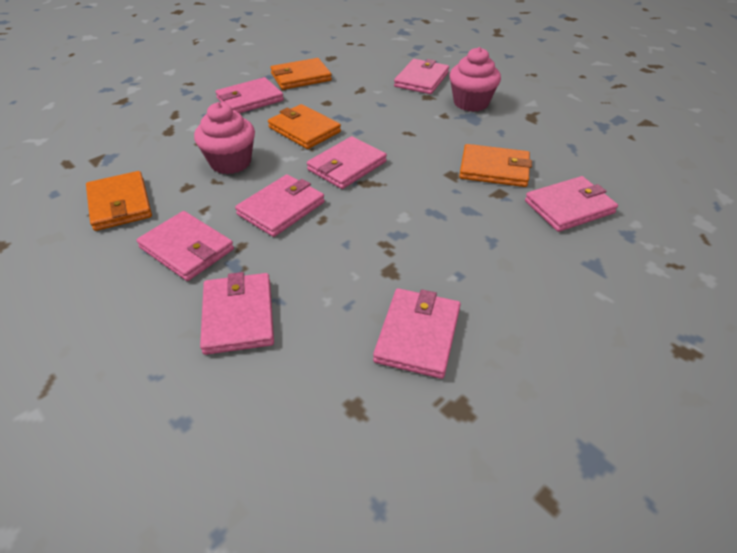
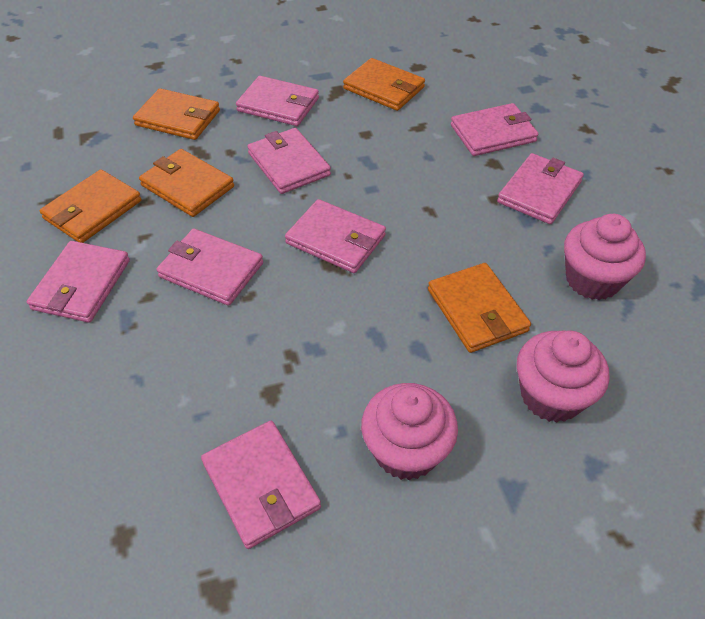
orange wallet: 4 -> 5
pink cupcake: 2 -> 3

